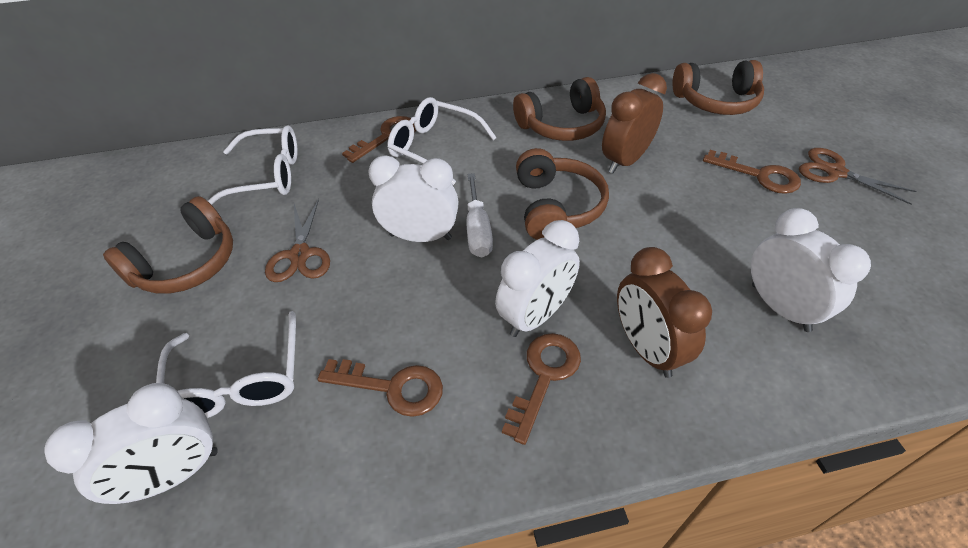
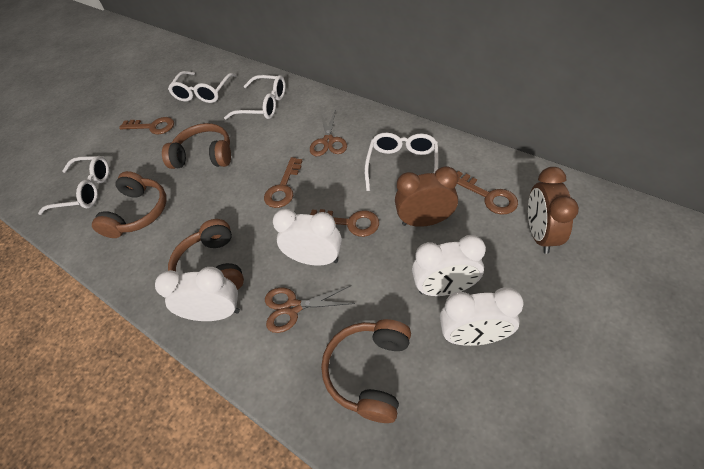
white glasses: 3 -> 4
white screwdriver: 1 -> 0

